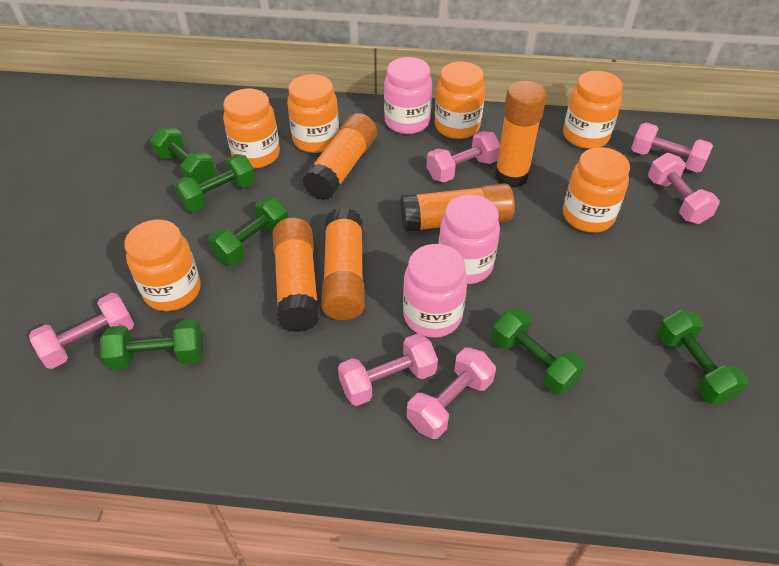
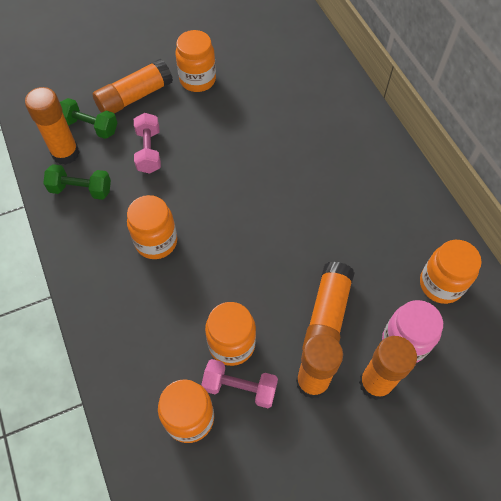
green dumbbell: 6 -> 2
orange jar: 6 -> 5
pink dumbbell: 6 -> 2
pink jar: 3 -> 1

